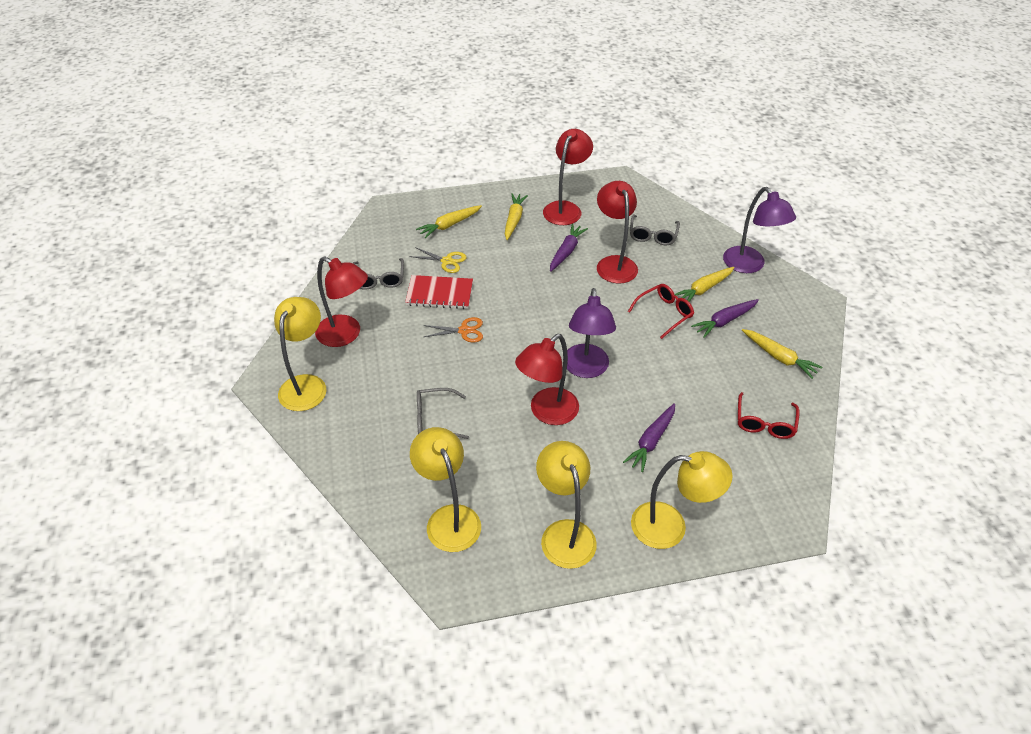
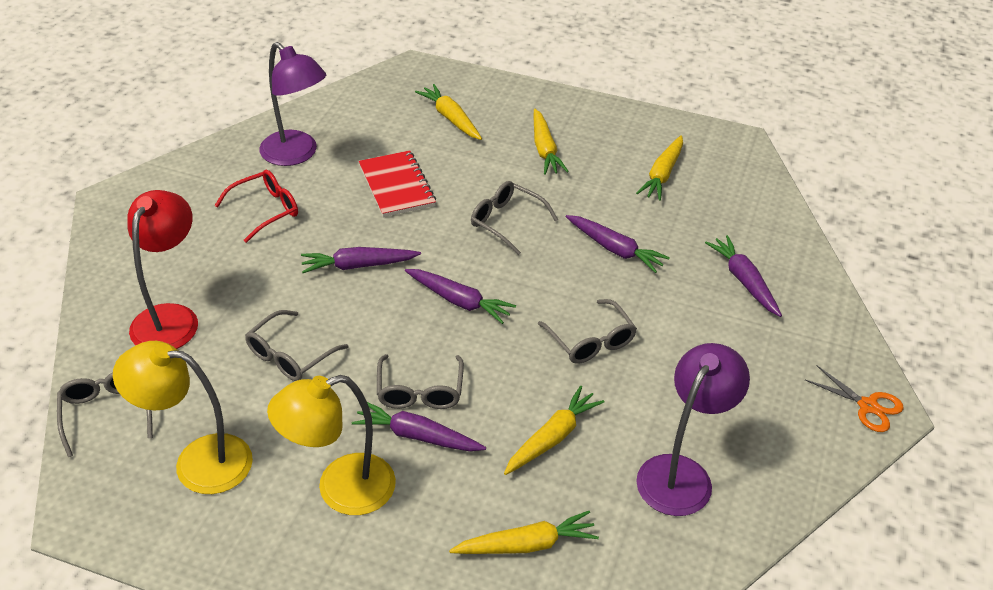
grey glasses: 3 -> 5
purple carrot: 3 -> 5
red glasses: 2 -> 1
red lamp: 4 -> 1
yellow carrot: 4 -> 5
yellow lamp: 4 -> 2
yellow scissors: 1 -> 0

